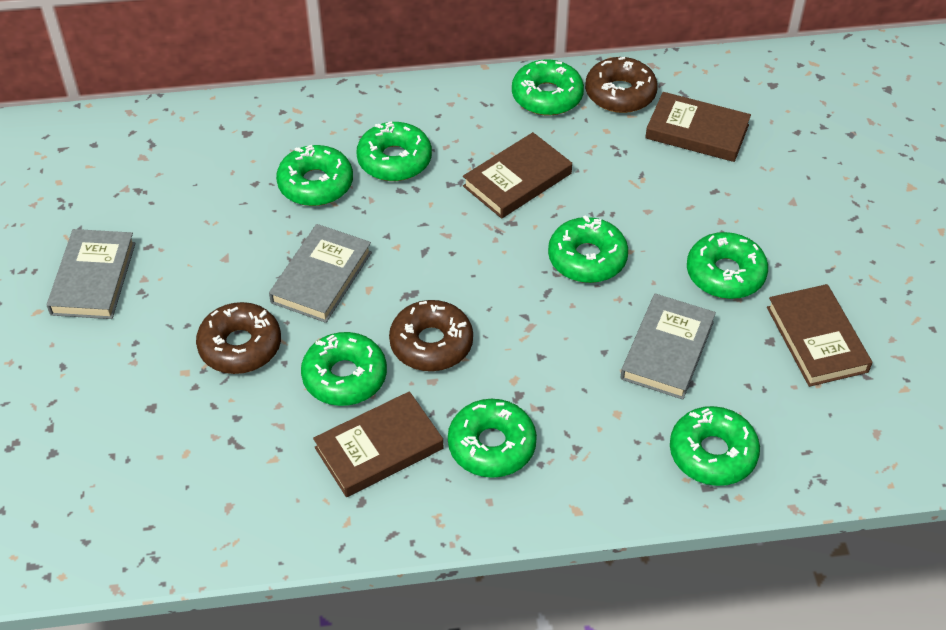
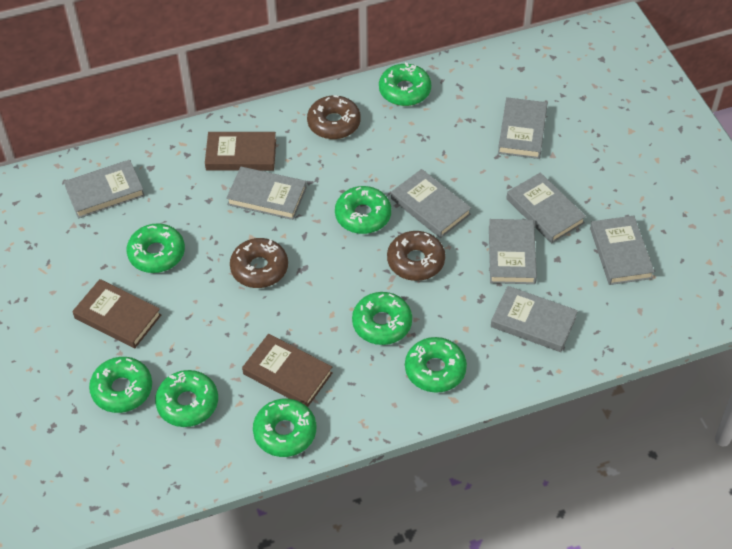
brown book: 4 -> 3
grey book: 3 -> 8

